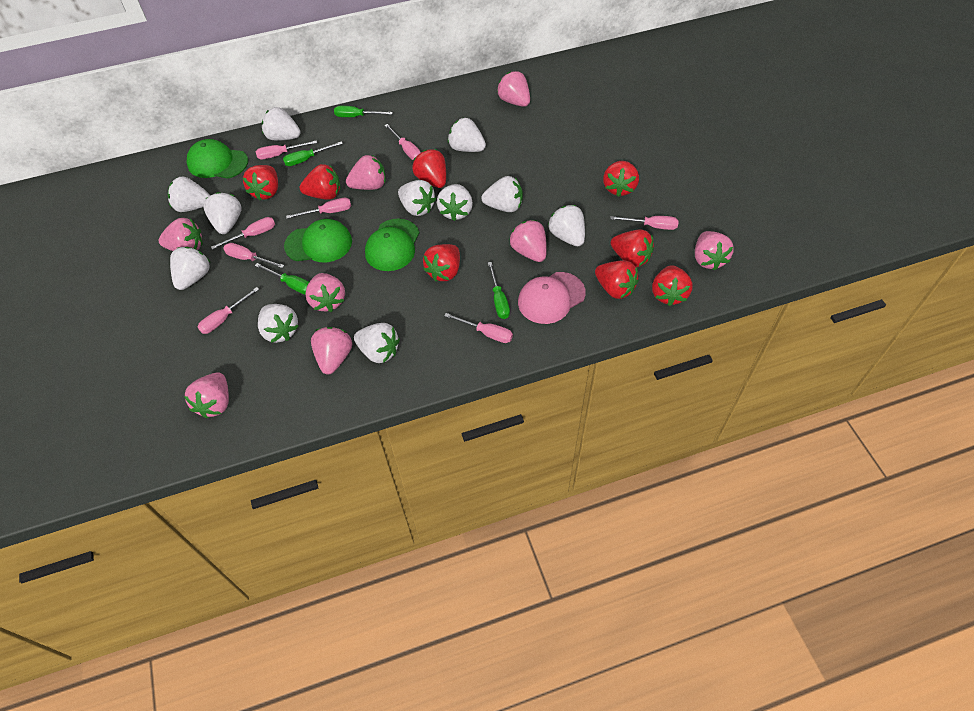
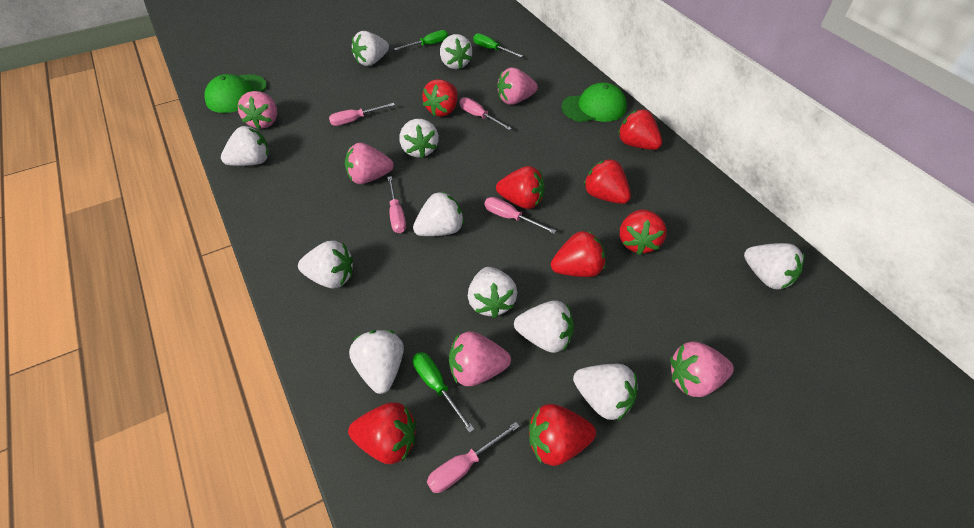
green cap: 3 -> 2
green screwdriver: 4 -> 3
pink cap: 1 -> 0
pink screwdriver: 8 -> 5
pink strawberry: 8 -> 5

